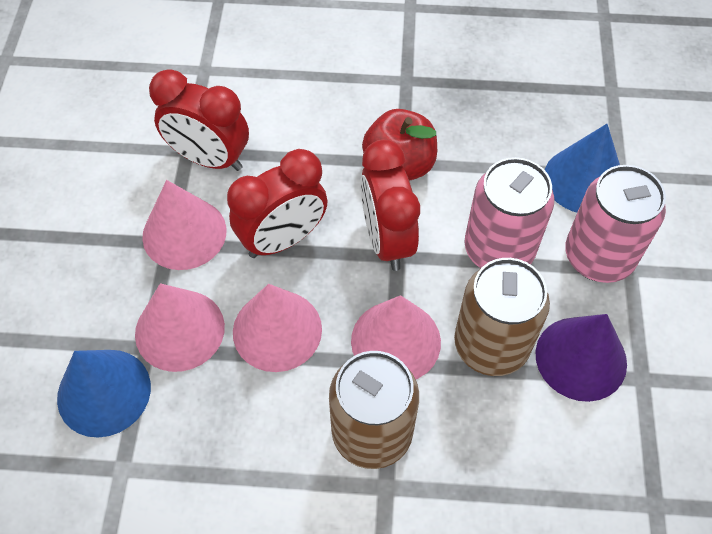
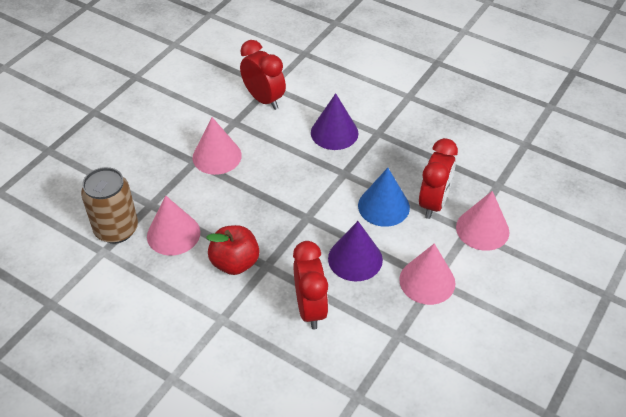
blue cone: 2 -> 1
brown can: 2 -> 1
pink can: 2 -> 0
purple cone: 1 -> 2

